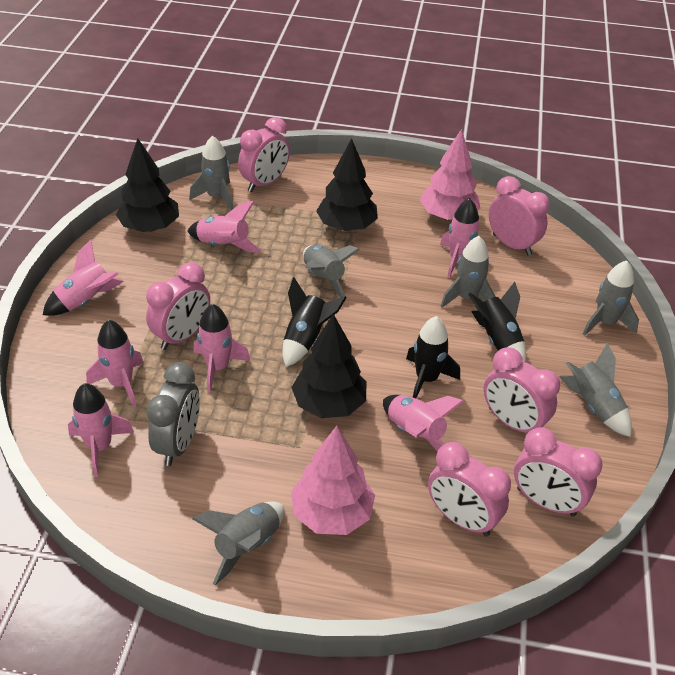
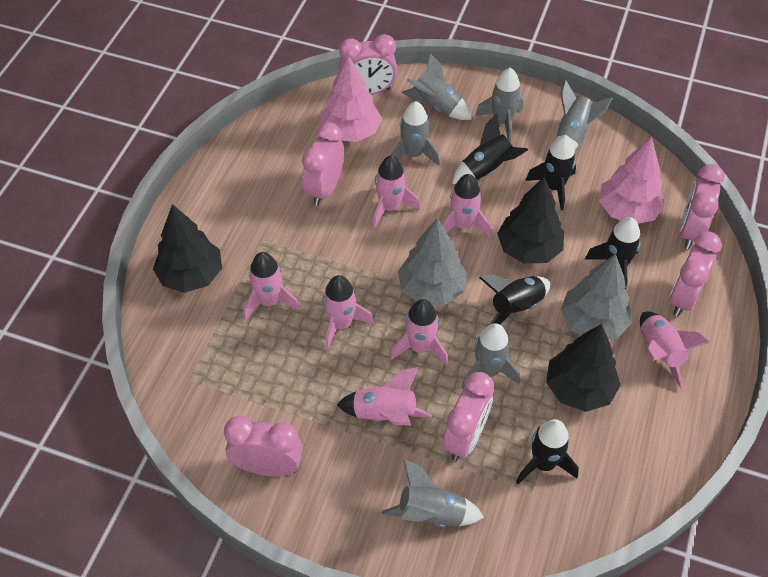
black rocket: 3 -> 5
grey clock: 1 -> 0
grey tree: 0 -> 2

